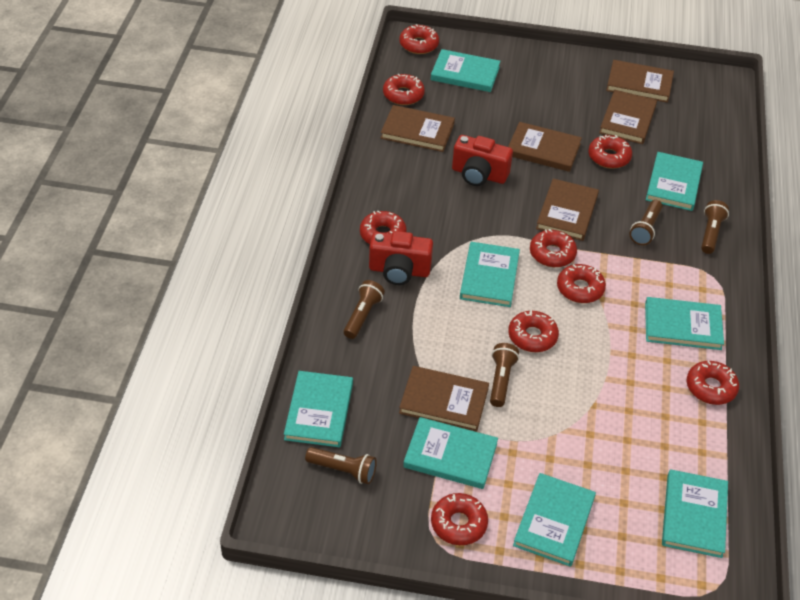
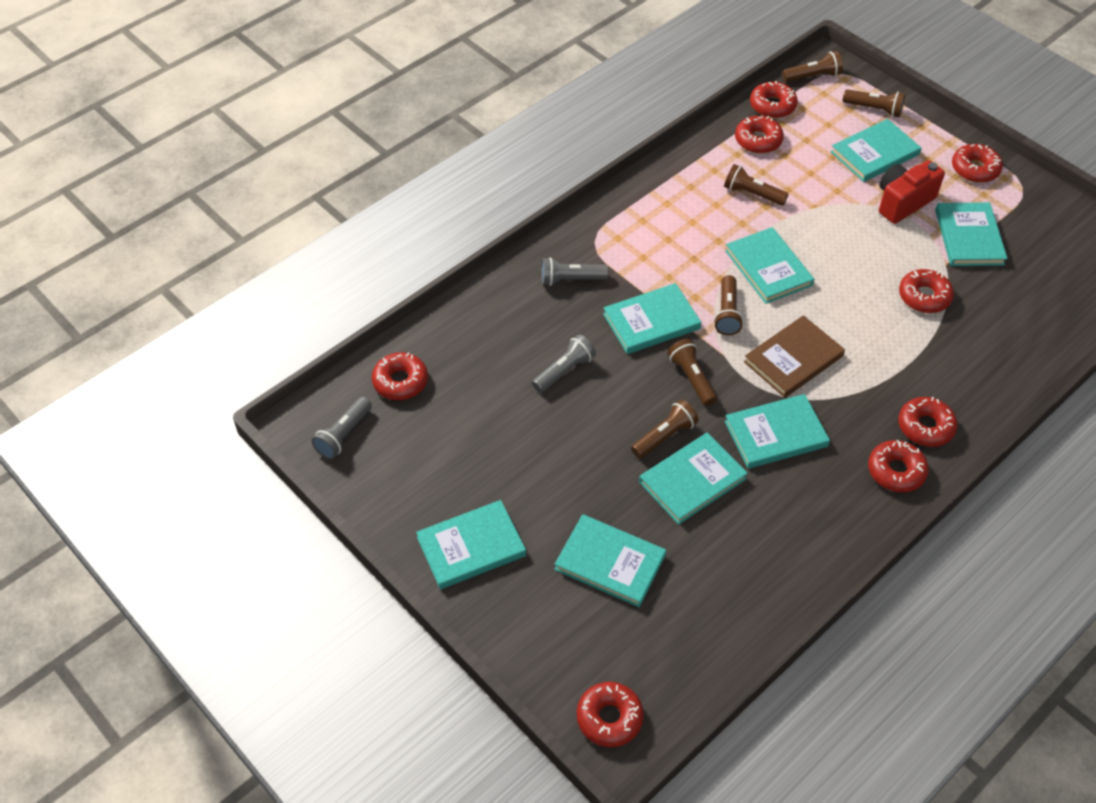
brown book: 6 -> 1
brown flashlight: 5 -> 6
grey flashlight: 0 -> 3
red camera: 2 -> 1
red donut: 9 -> 8

